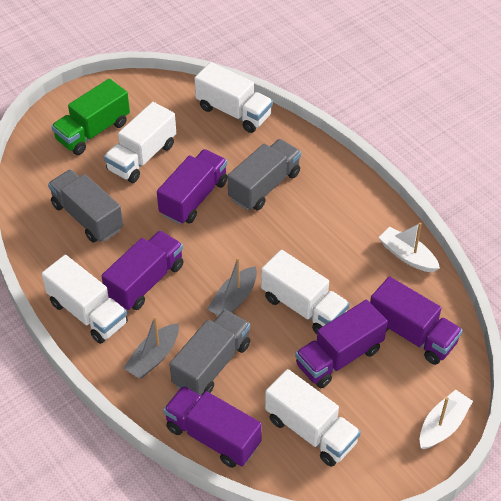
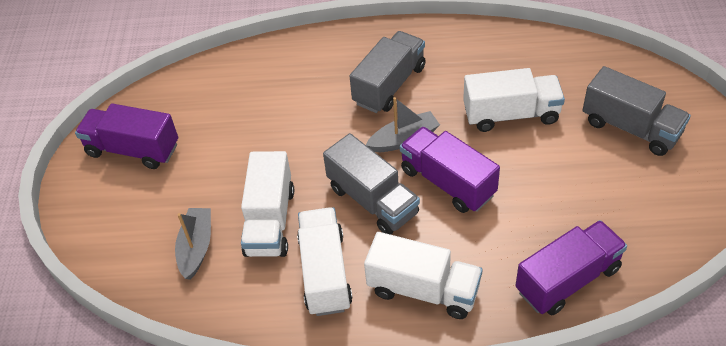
green truck: 1 -> 0
purple truck: 5 -> 3
white boat: 2 -> 0
white truck: 5 -> 4

